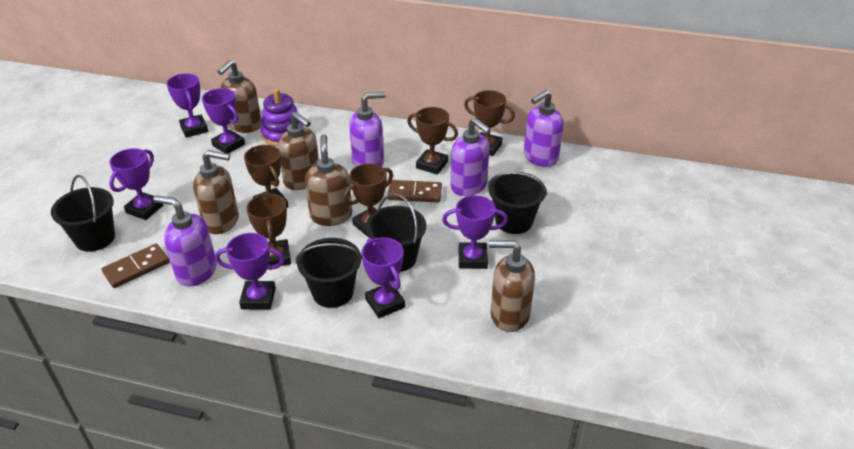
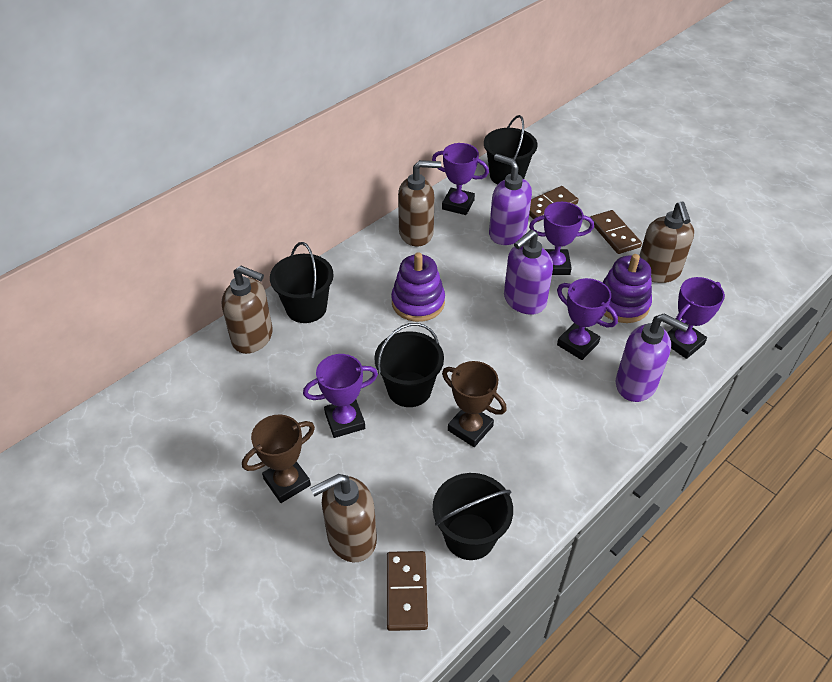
brown domino: 2 -> 3
brown soap dispenser: 5 -> 4
brown trophy: 5 -> 2
purple soap dispenser: 4 -> 3
purple stacking toy: 1 -> 2
purple trophy: 6 -> 5

